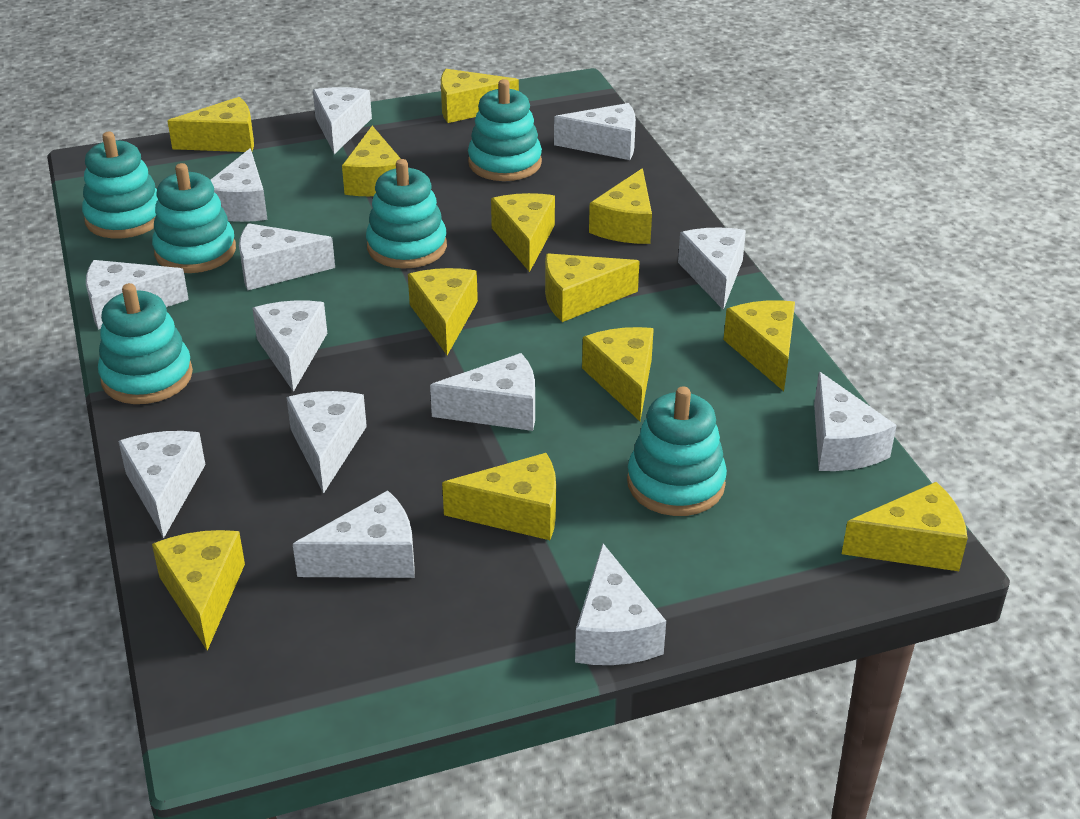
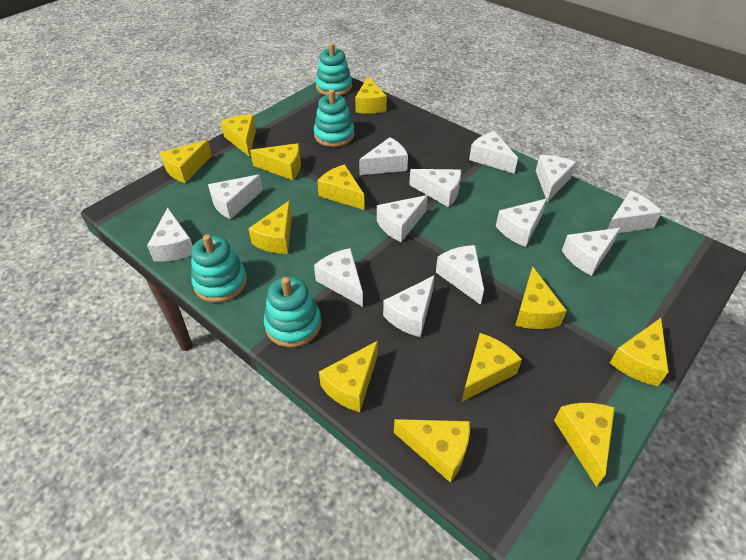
turquoise stacking toy: 6 -> 4

